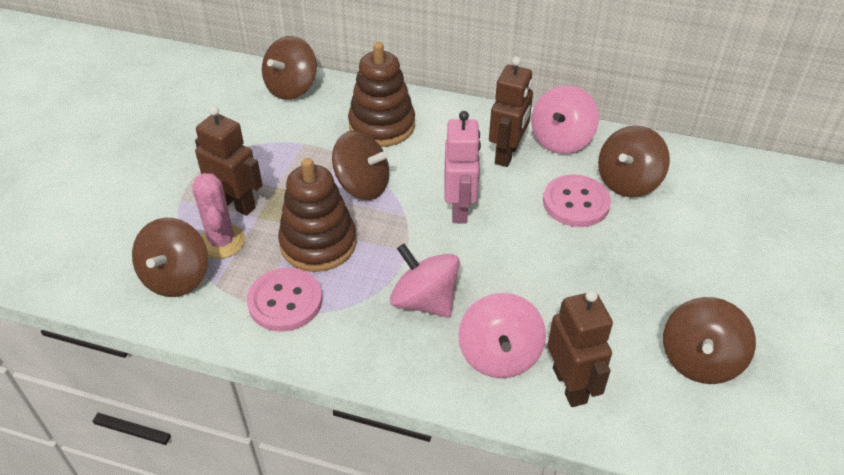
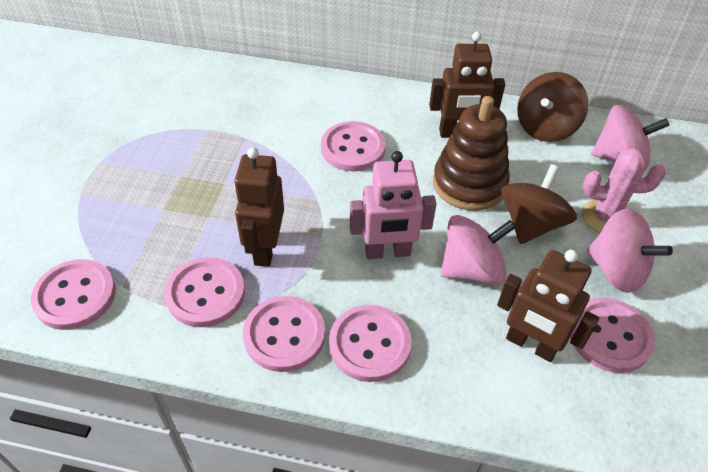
brown spinning top: 5 -> 2
brown stacking toy: 2 -> 1
pink button: 2 -> 6

